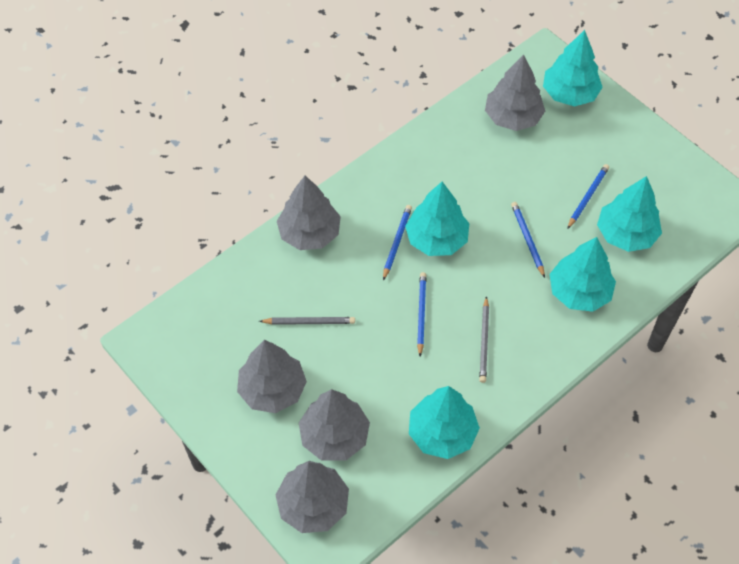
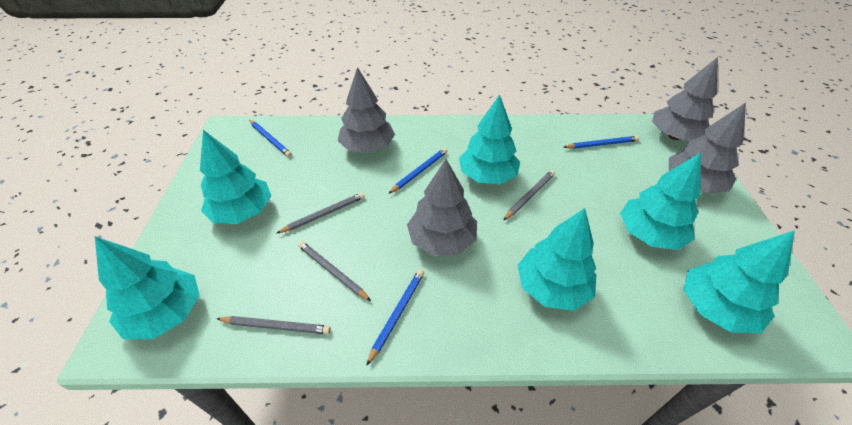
grey pencil: 2 -> 4
grey tree: 5 -> 4
turquoise tree: 5 -> 6

